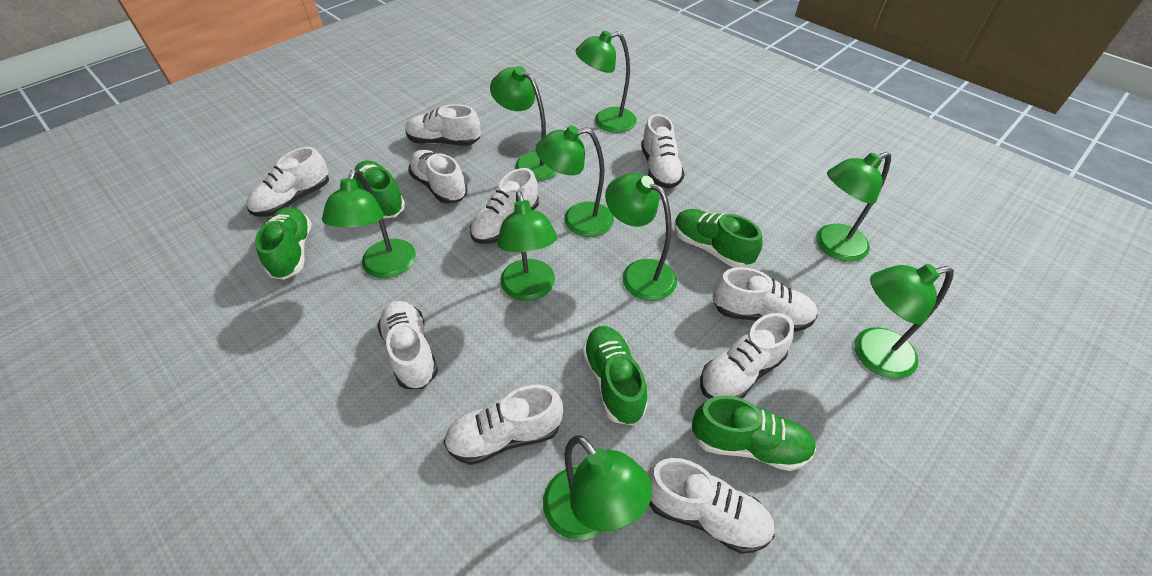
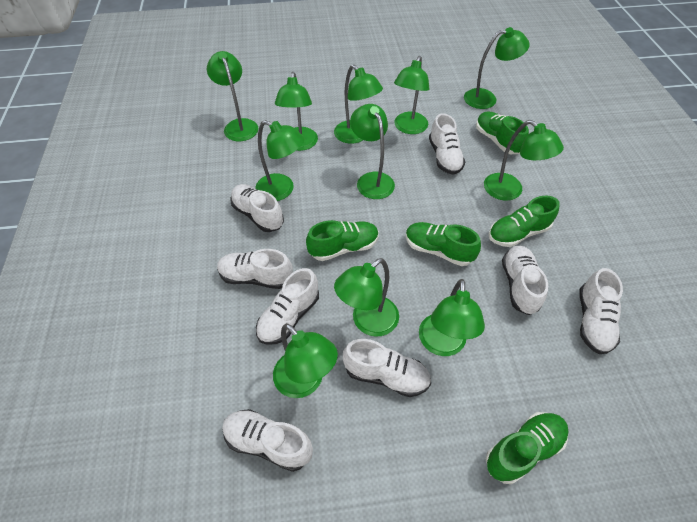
green lamp: 9 -> 11
white shoe: 10 -> 8

